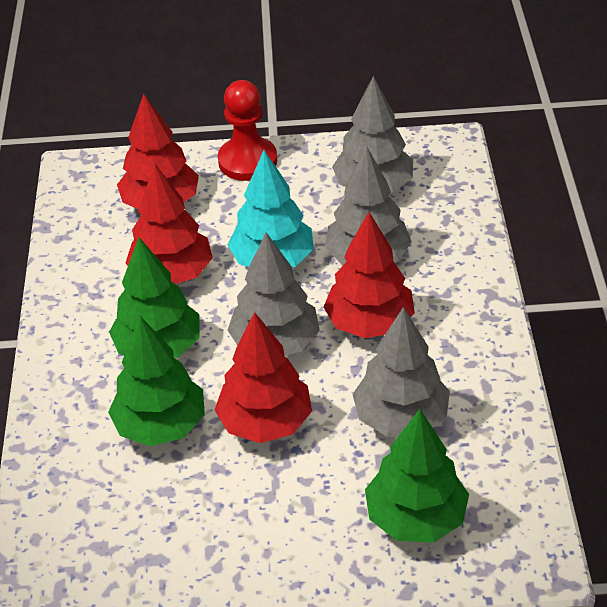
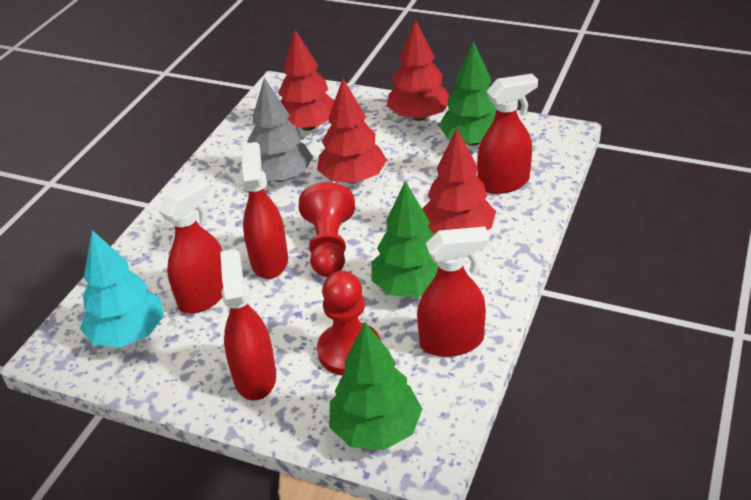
grey tree: 4 -> 1
red pawn: 1 -> 2
red spray bottle: 0 -> 5

